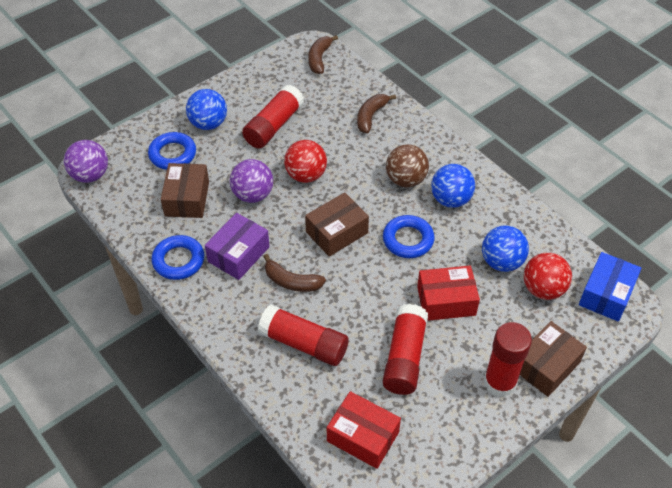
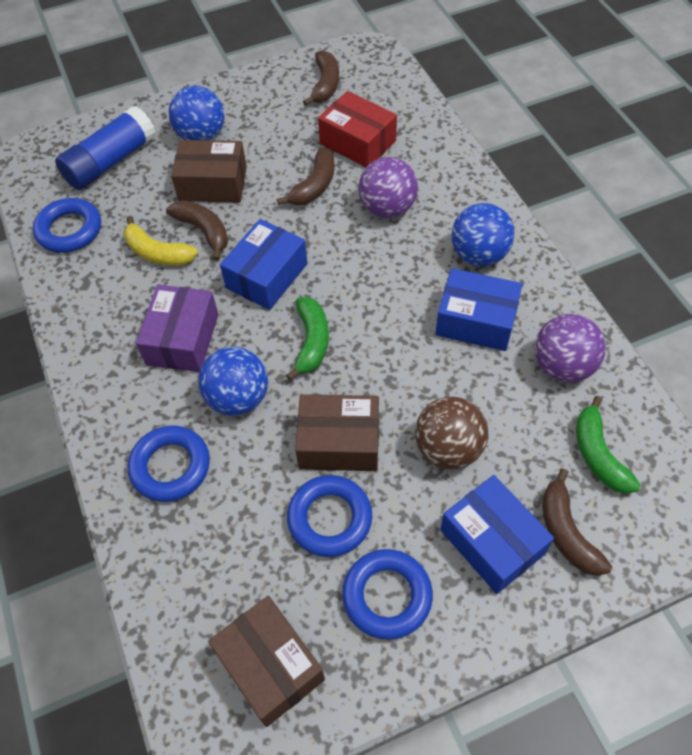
blue box: 1 -> 3
blue glue stick: 0 -> 1
blue ring: 3 -> 4
brown banana: 3 -> 4
green banana: 0 -> 2
red ball: 2 -> 0
red box: 2 -> 1
red glue stick: 4 -> 0
yellow banana: 0 -> 1

